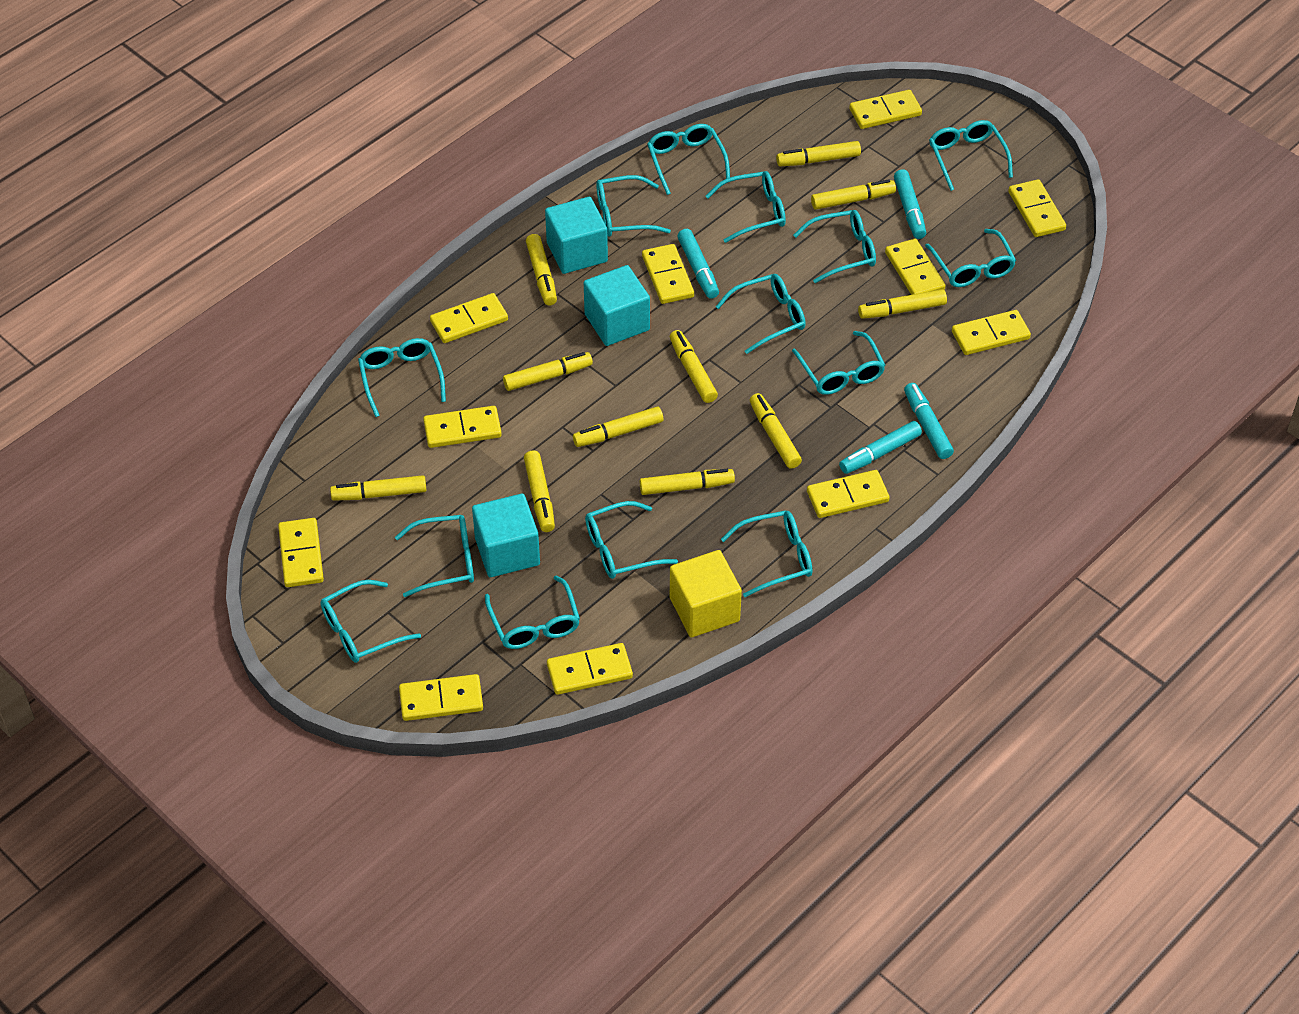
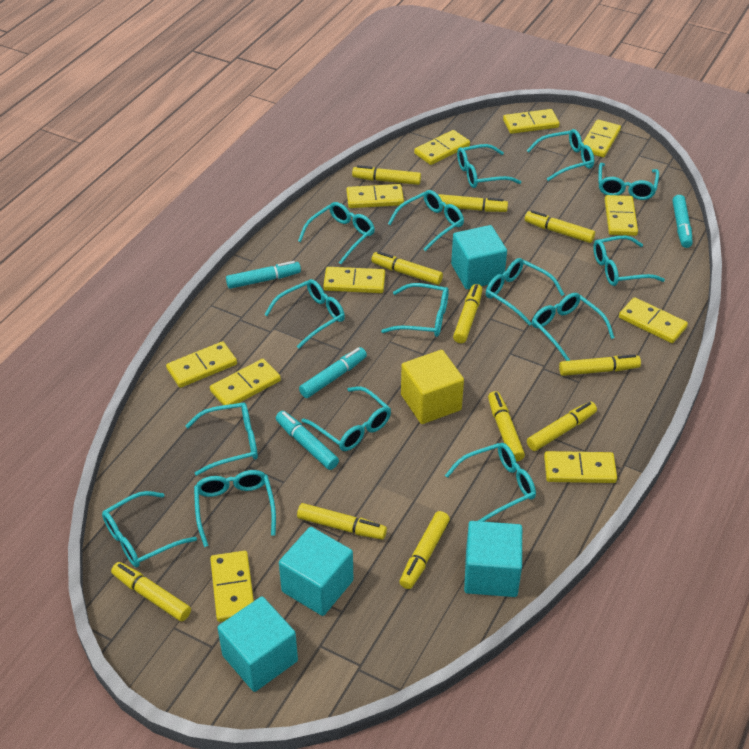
turquoise cube: 3 -> 4
turquoise glasses: 14 -> 15

